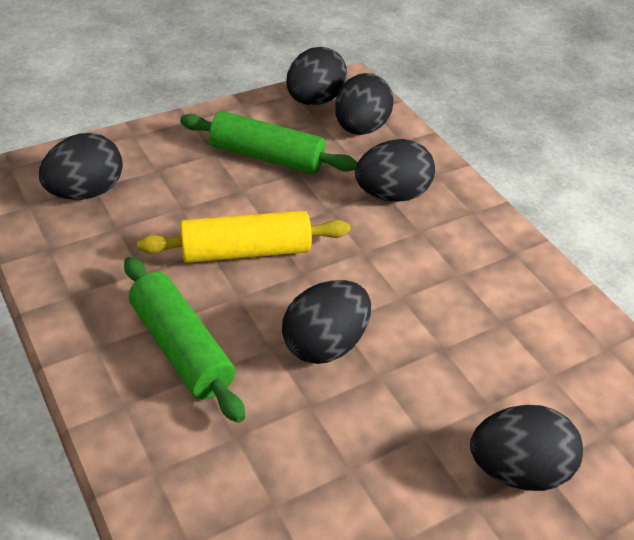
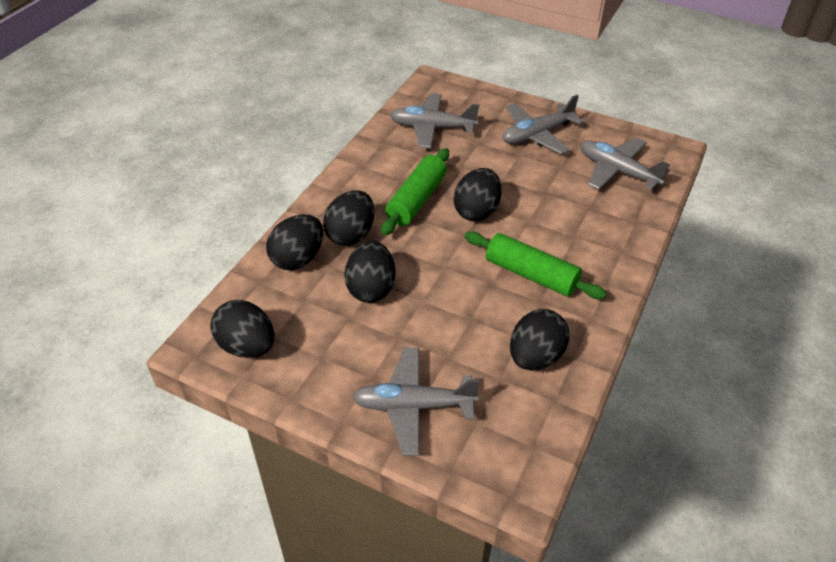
grey plane: 0 -> 4
yellow rolling pin: 1 -> 0

